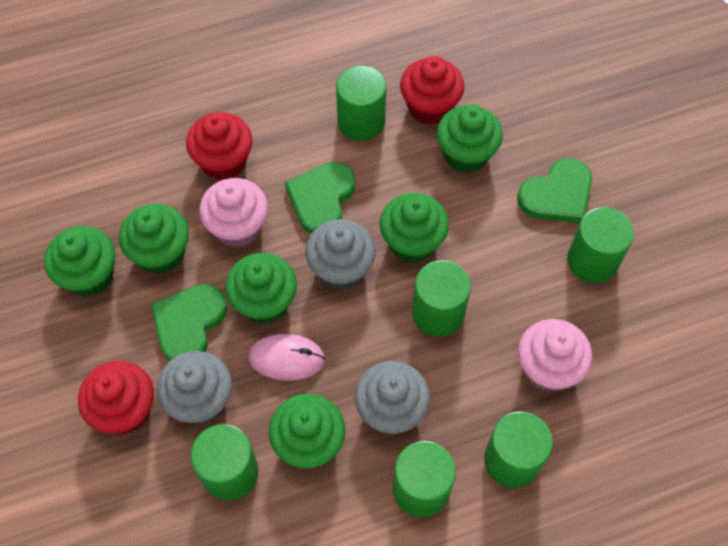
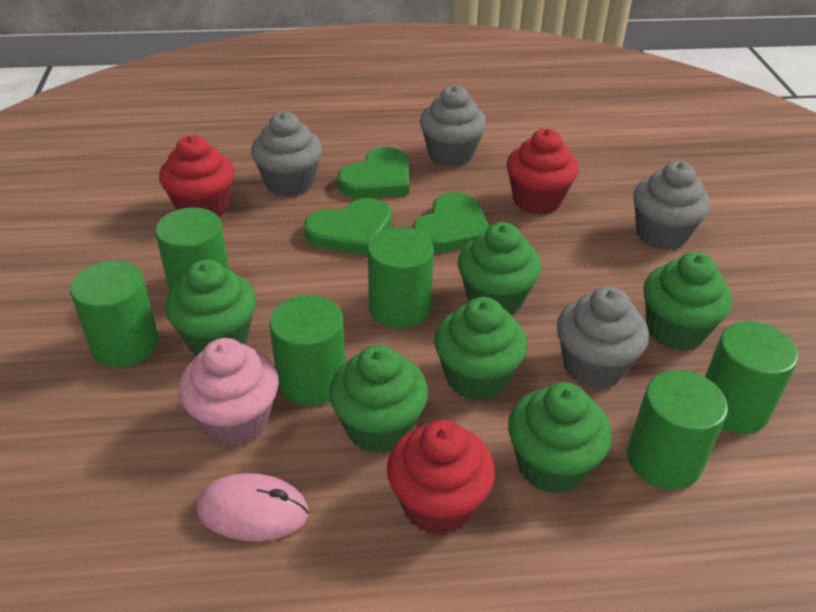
grey cupcake: 3 -> 4
pink cupcake: 2 -> 1

